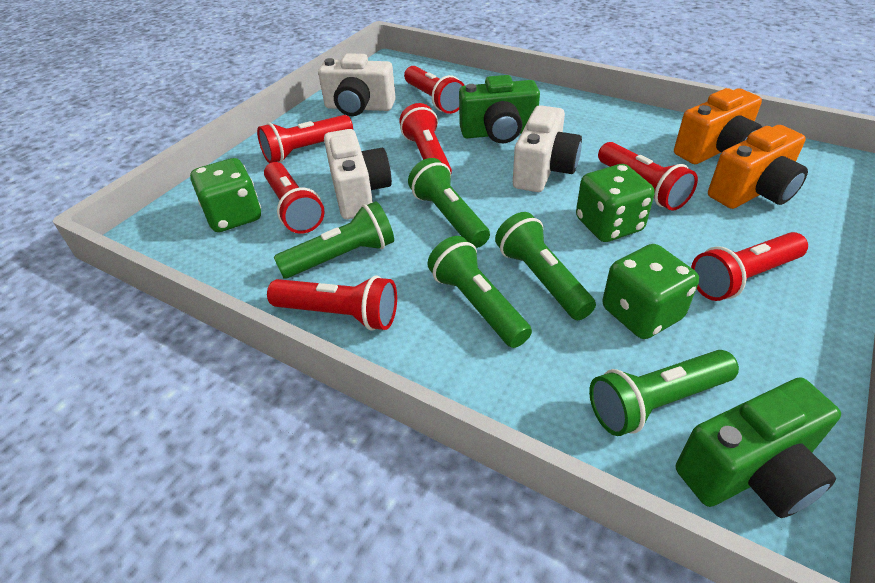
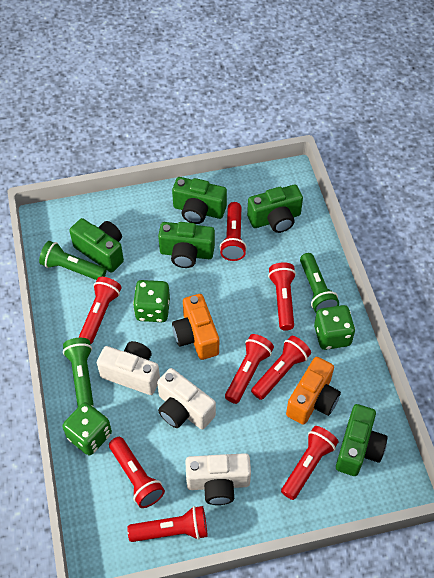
green camera: 2 -> 5
green flashlight: 5 -> 3
red flashlight: 7 -> 8

